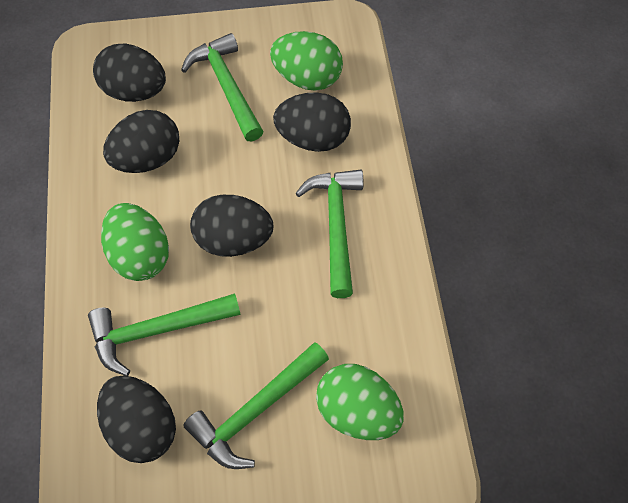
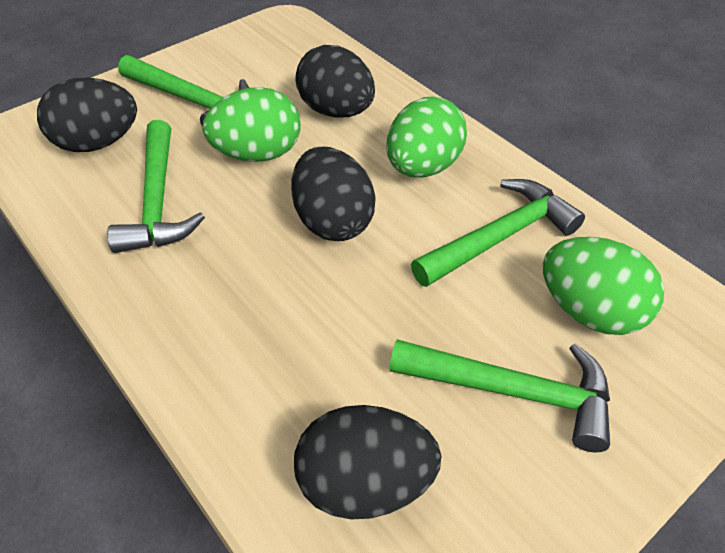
black egg: 5 -> 4

